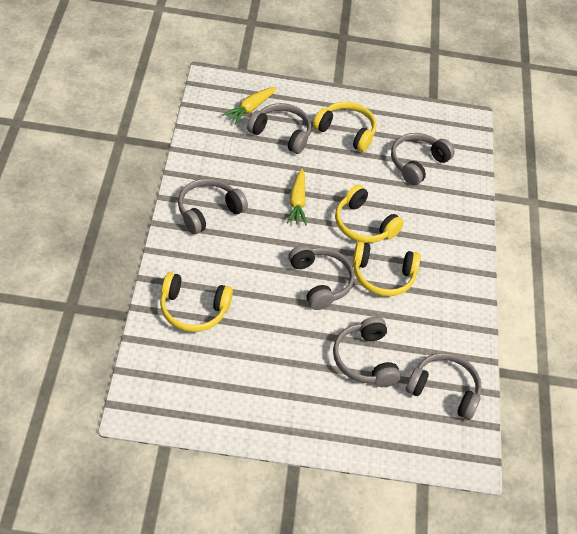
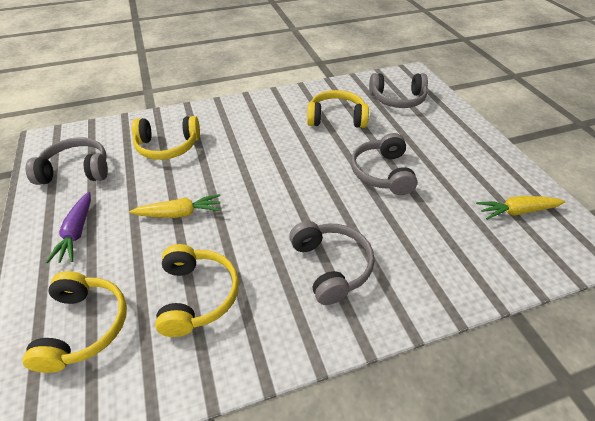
grey headphones: 6 -> 4
purple carrot: 0 -> 1

